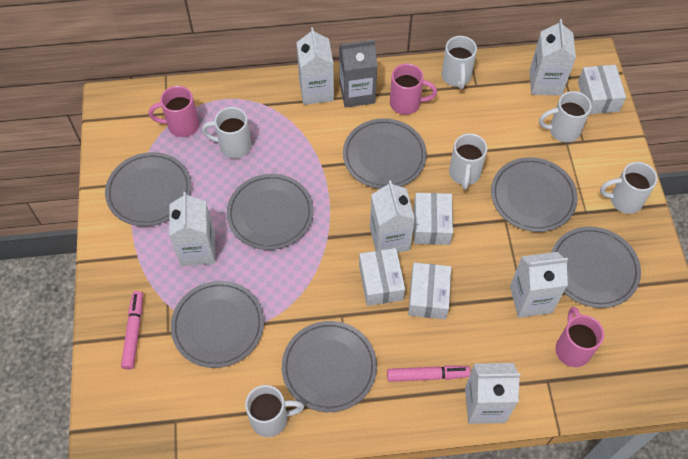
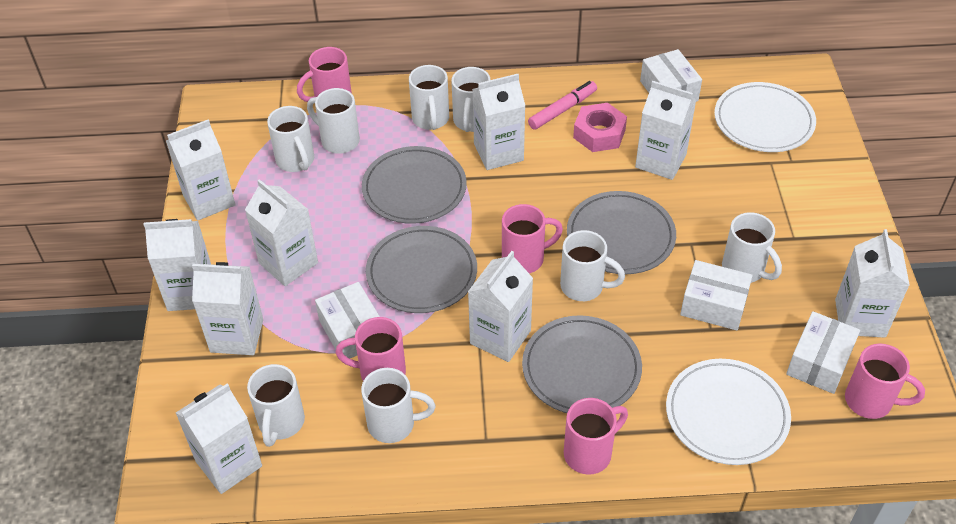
grey carton: 1 -> 0
grey plate: 7 -> 4
pink marker: 2 -> 1
pink mug: 3 -> 5
pink nut: 0 -> 1
white carton: 6 -> 9
white mug: 6 -> 8
white plate: 0 -> 2

